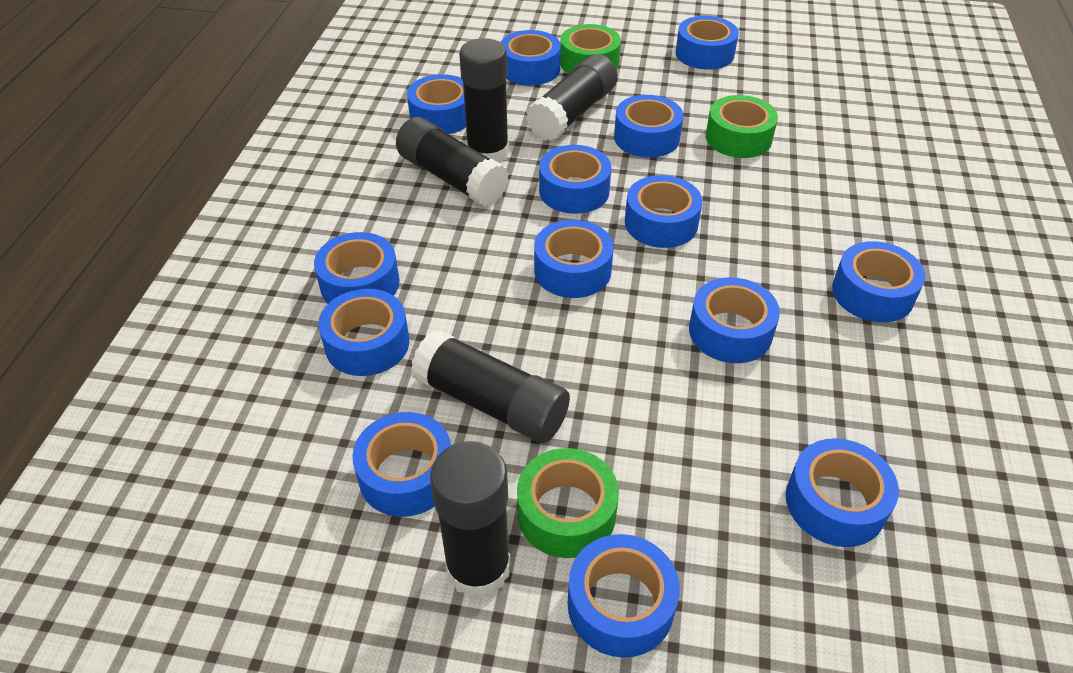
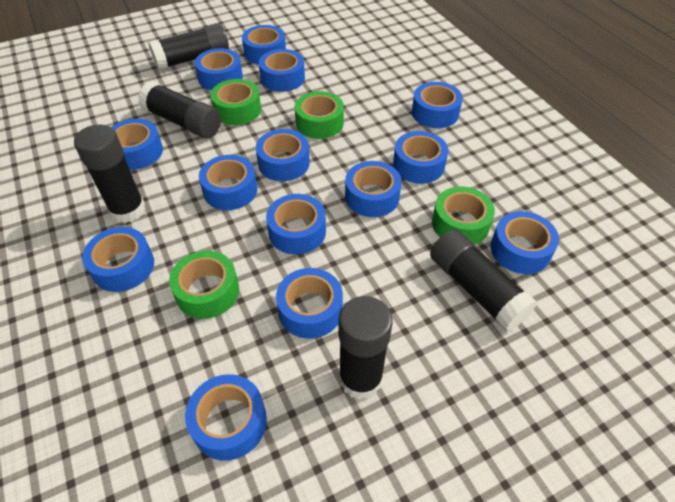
green tape: 3 -> 4

